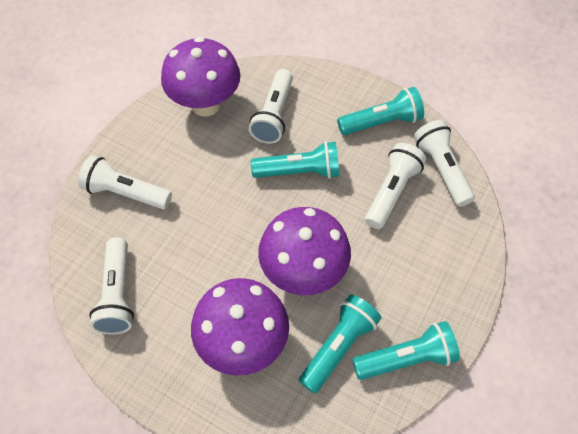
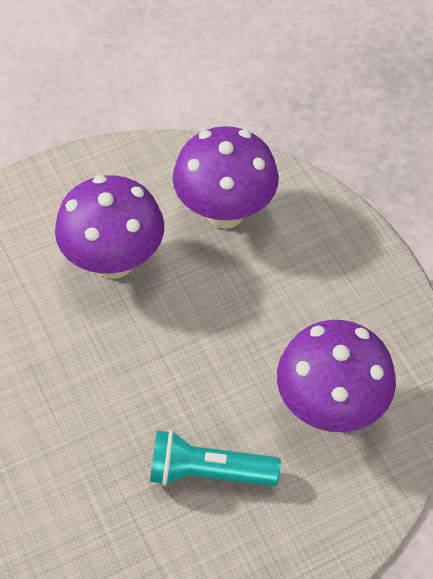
turquoise flashlight: 4 -> 1
white flashlight: 5 -> 0

